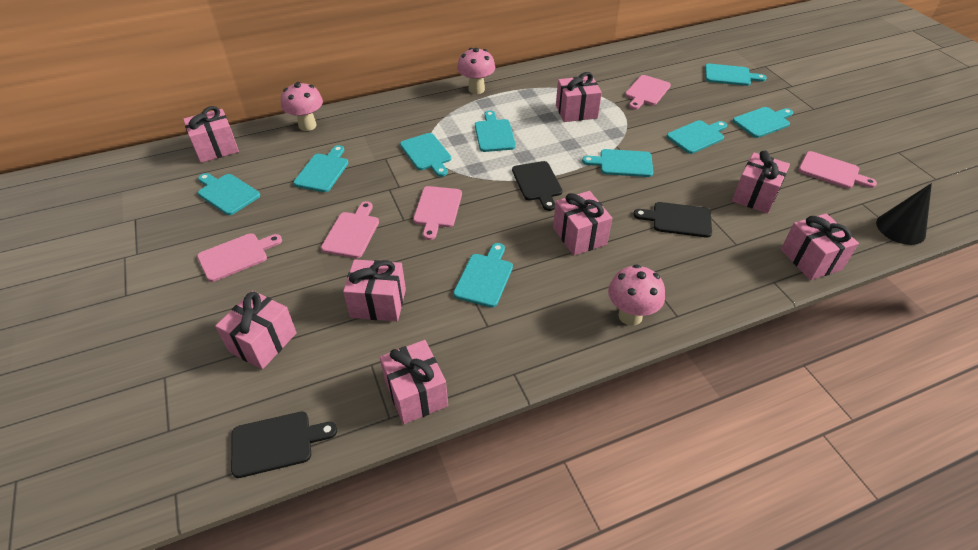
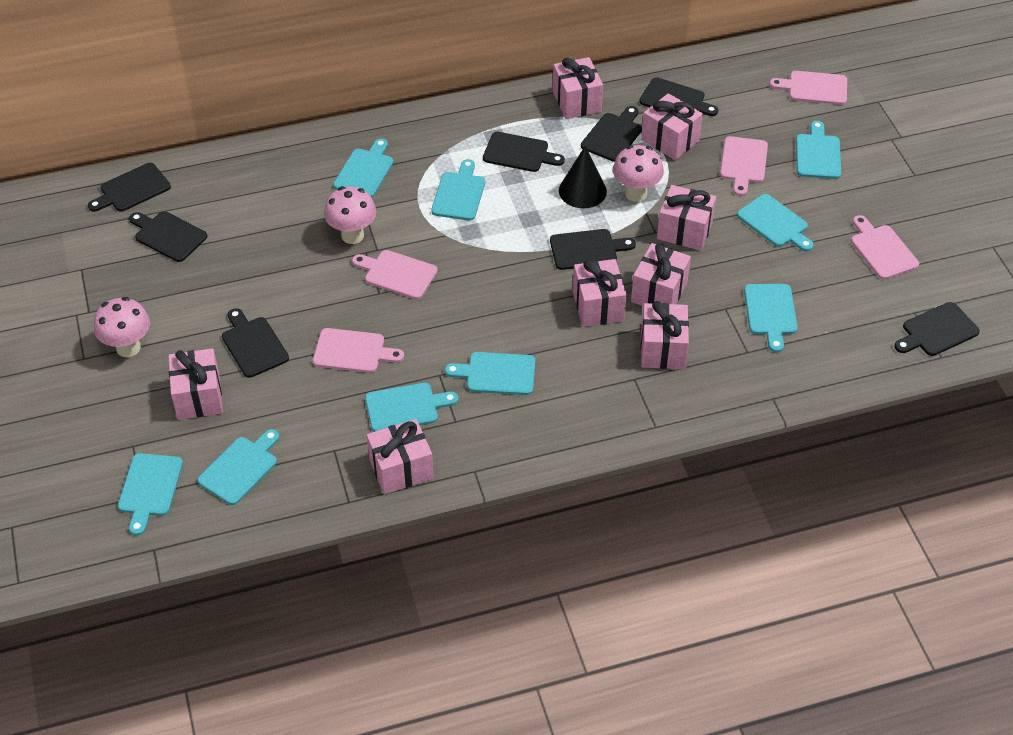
black cutting board: 3 -> 8

